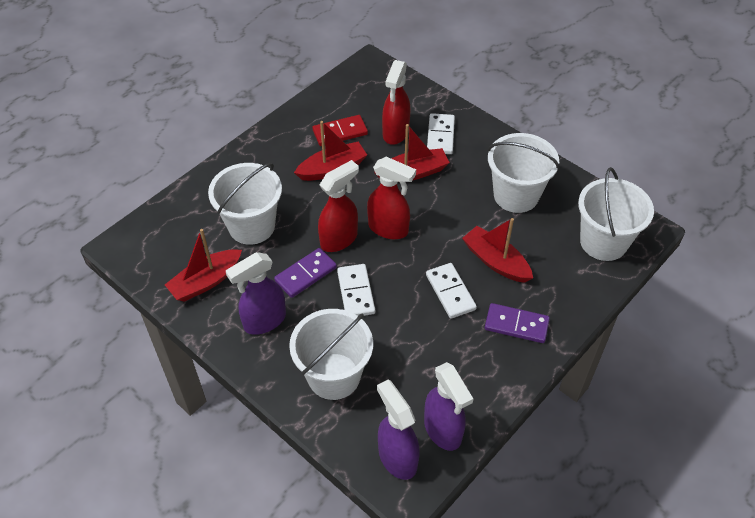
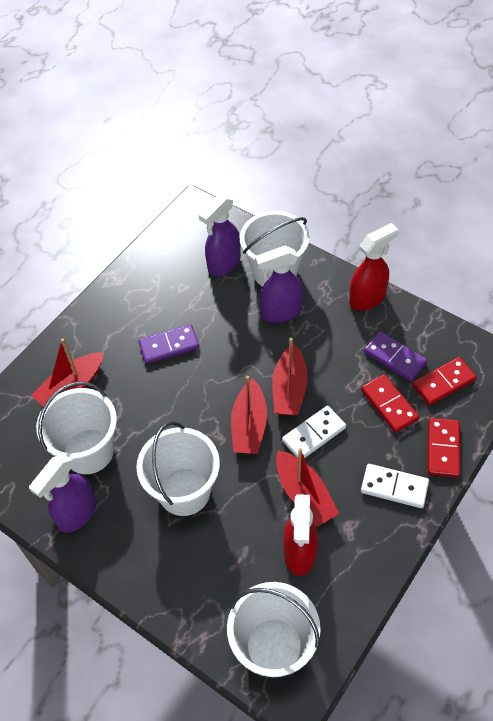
red domino: 1 -> 3
red spray bottle: 3 -> 2
white domino: 3 -> 2

